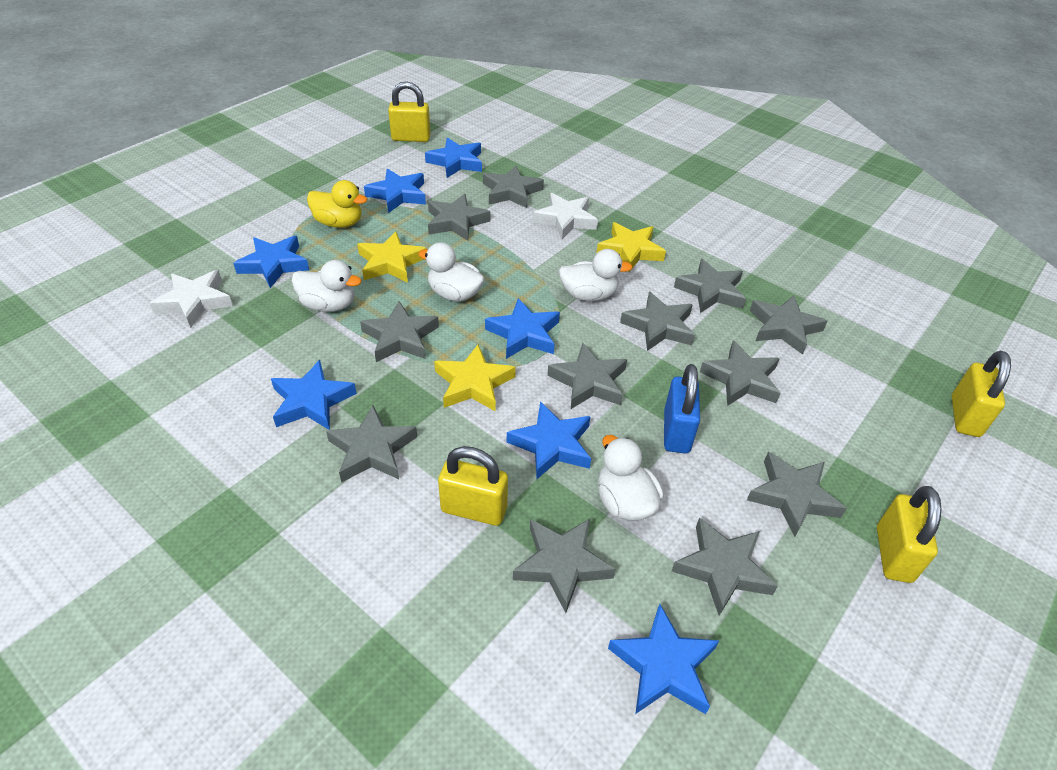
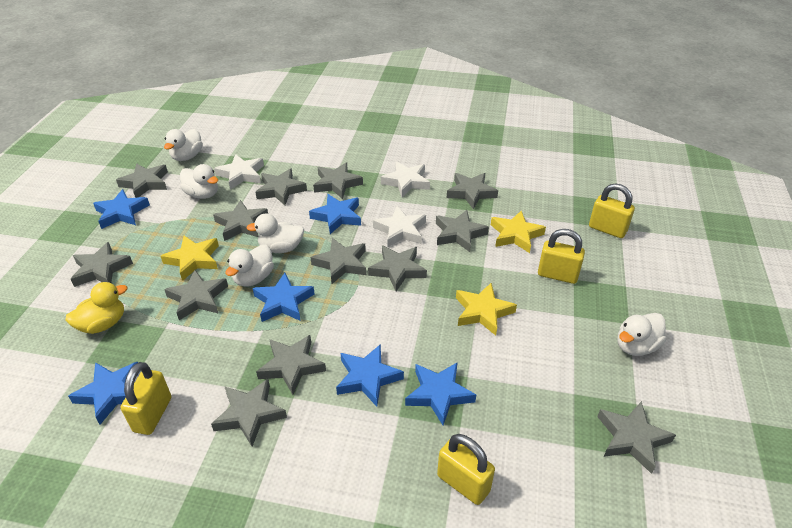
blue padlock: 1 -> 0
blue star: 7 -> 6
grey star: 12 -> 13
white duck: 4 -> 5
white star: 2 -> 3

